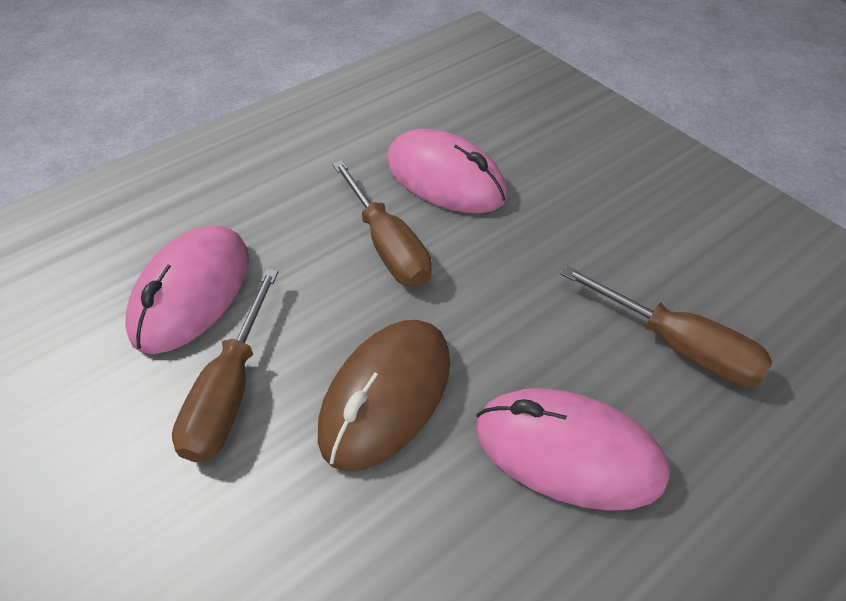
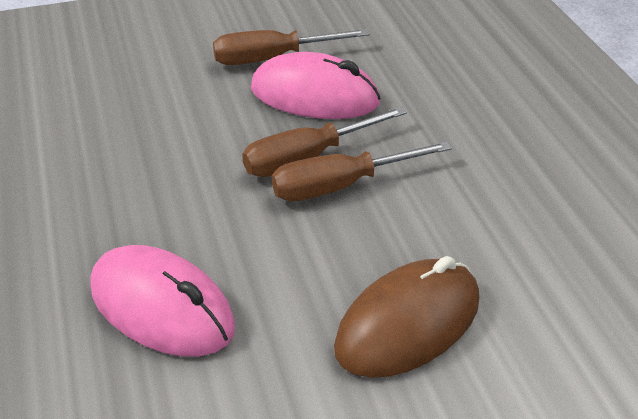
pink mouse: 3 -> 2

